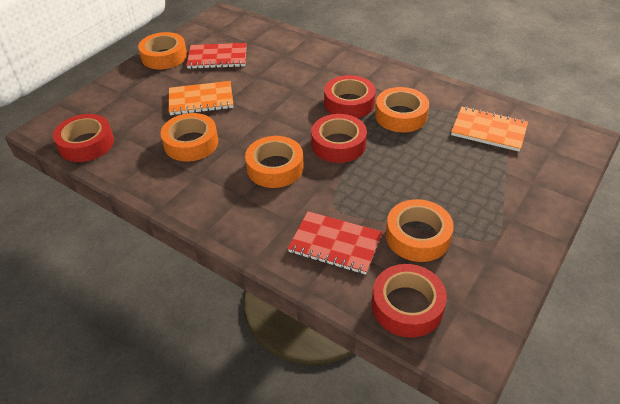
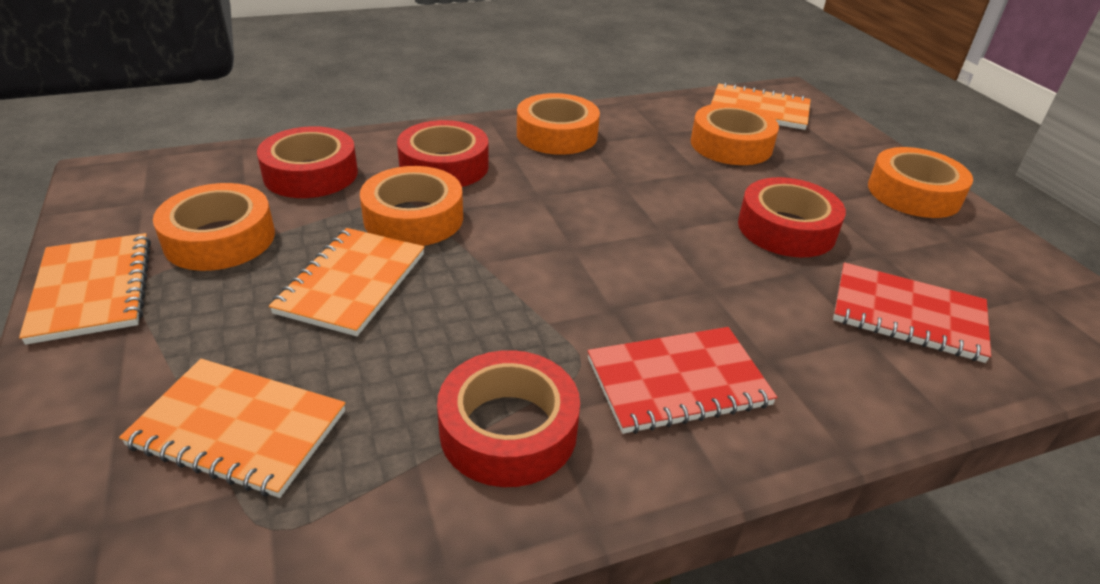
orange notebook: 2 -> 4

